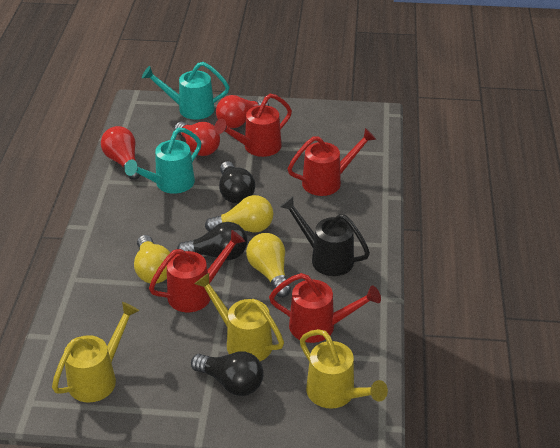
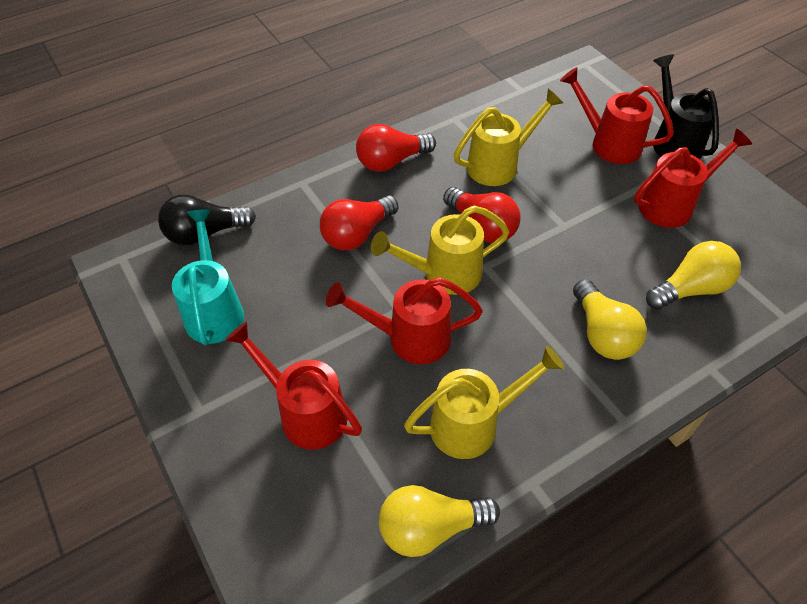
black light bulb: 3 -> 1
turquoise watering can: 2 -> 1

